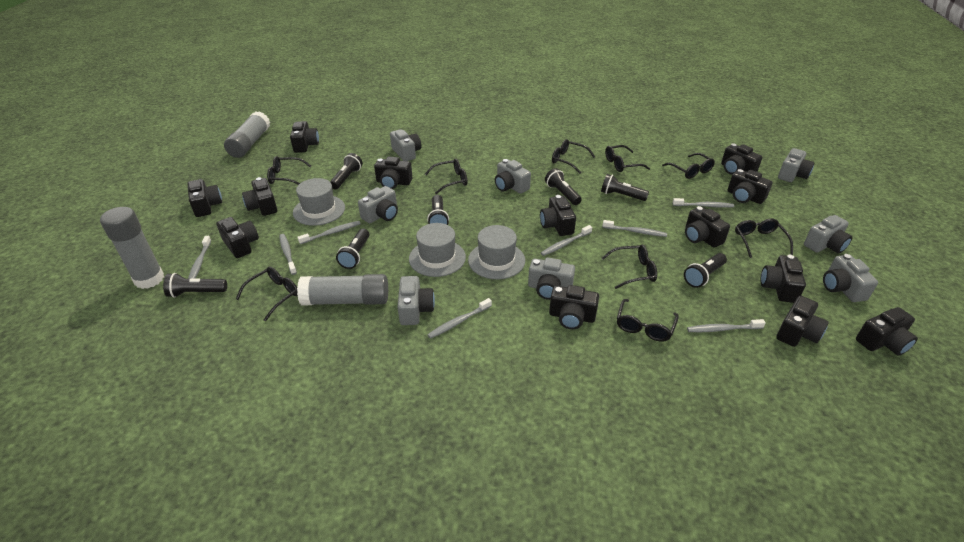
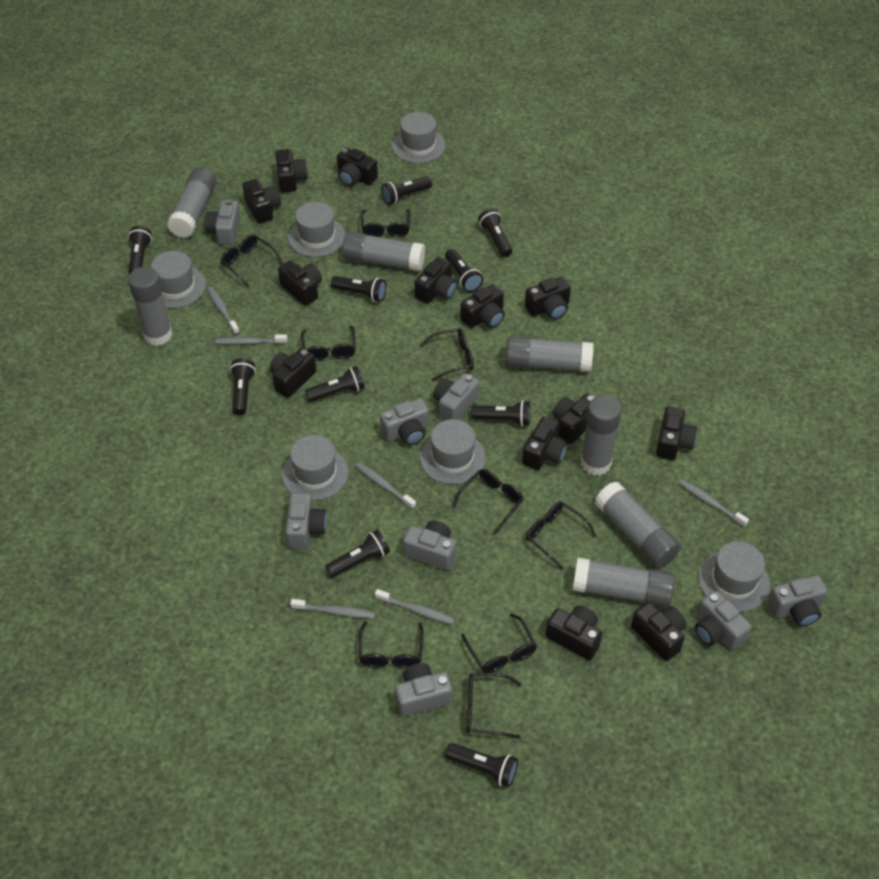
black flashlight: 7 -> 10
grey glue stick: 3 -> 7
grey hat: 3 -> 6
grey toothbrush: 8 -> 6

